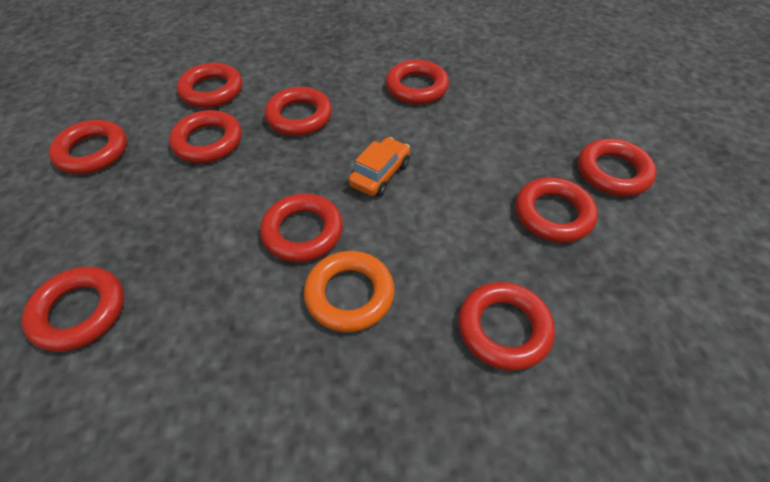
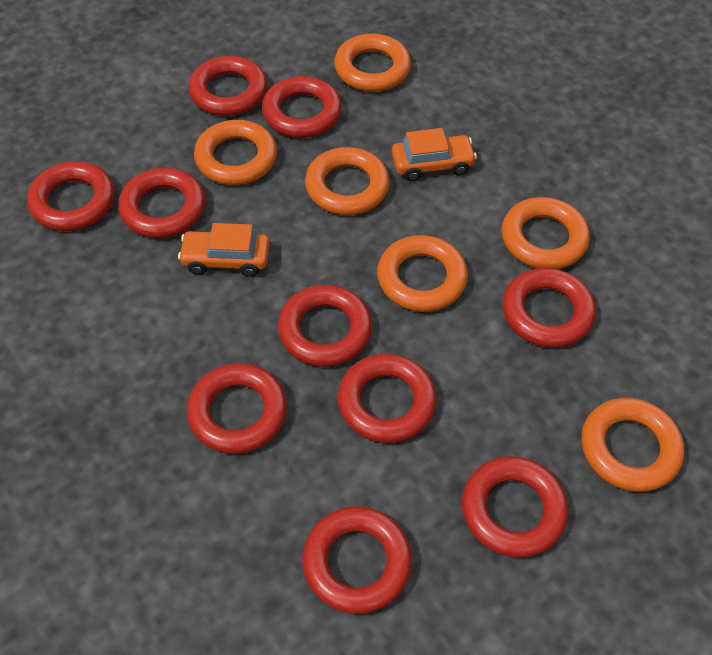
orange car: 1 -> 2
orange ring: 1 -> 6

